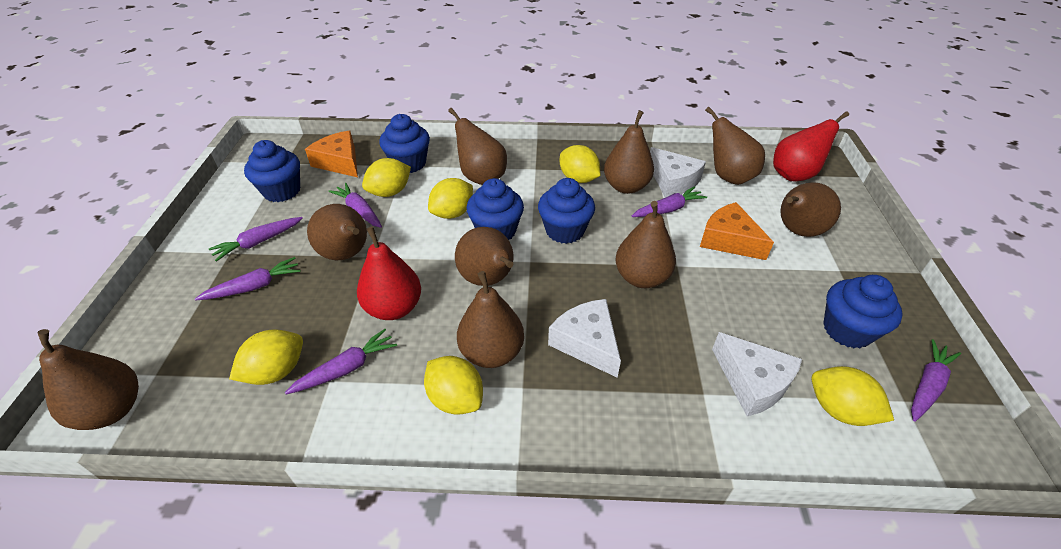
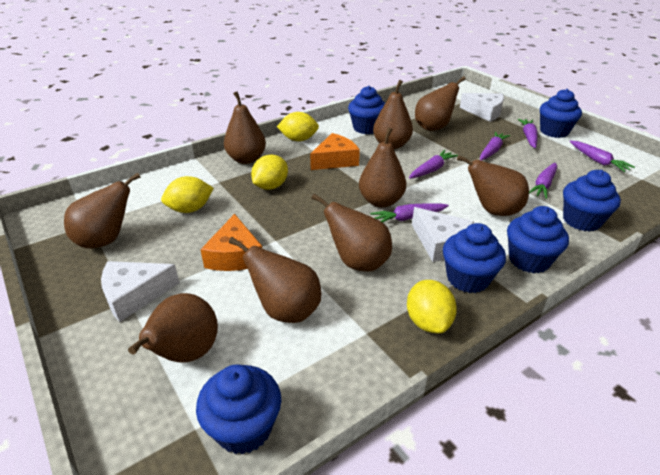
blue cupcake: 5 -> 6
red pear: 2 -> 0
yellow lemon: 6 -> 4

